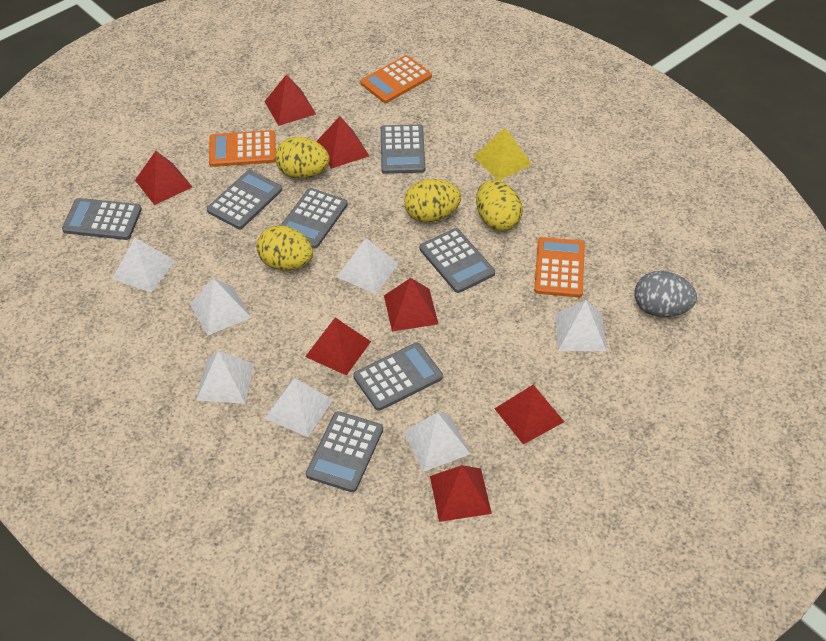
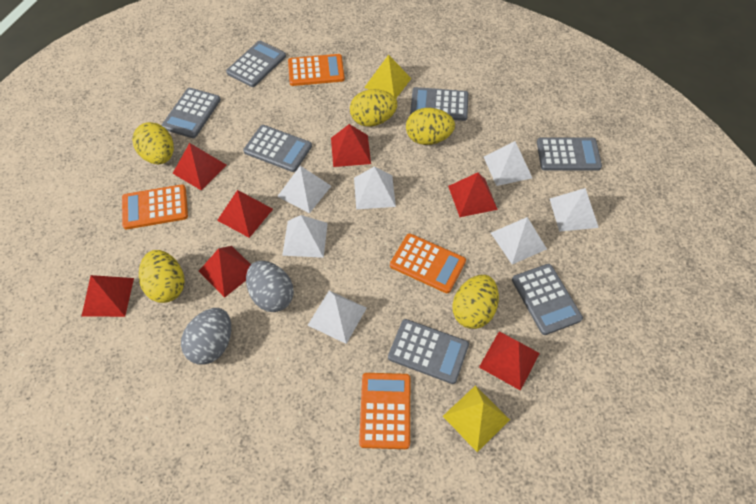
grey egg: 1 -> 2
orange calculator: 3 -> 4
yellow egg: 4 -> 5
yellow pyramid: 1 -> 2

